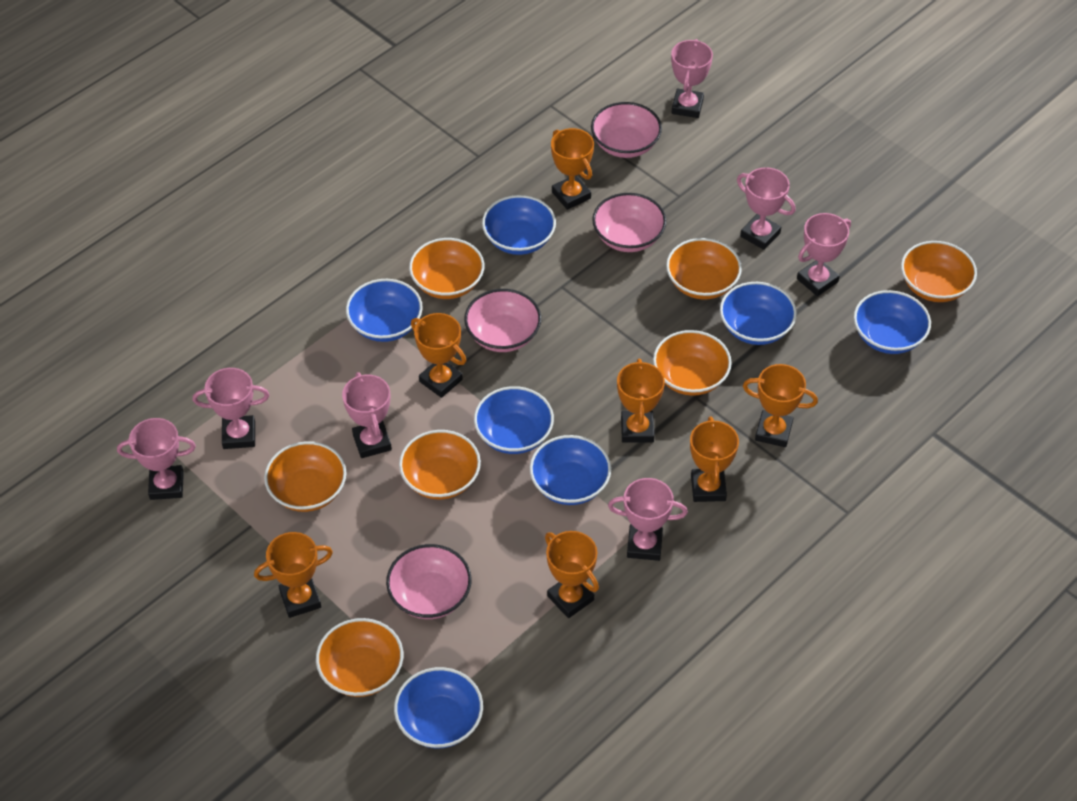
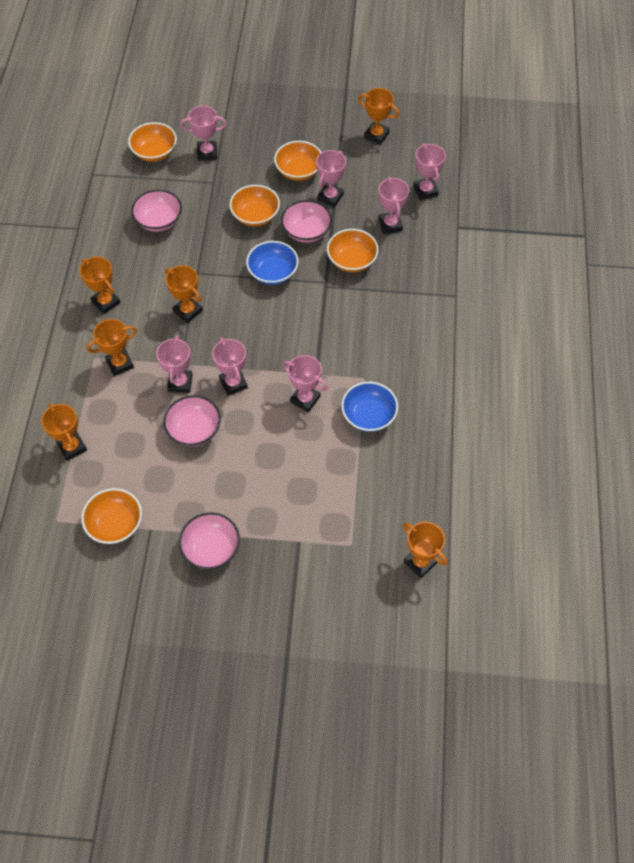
blue bowl: 7 -> 2
orange bowl: 7 -> 5
orange trophy: 7 -> 6

